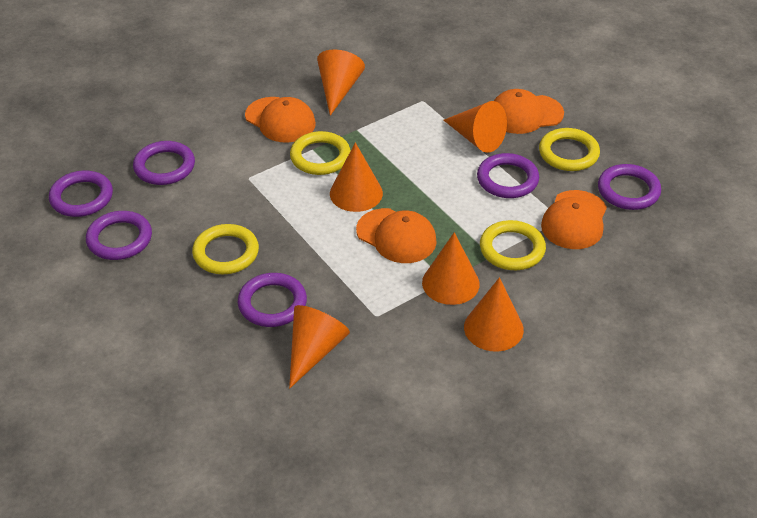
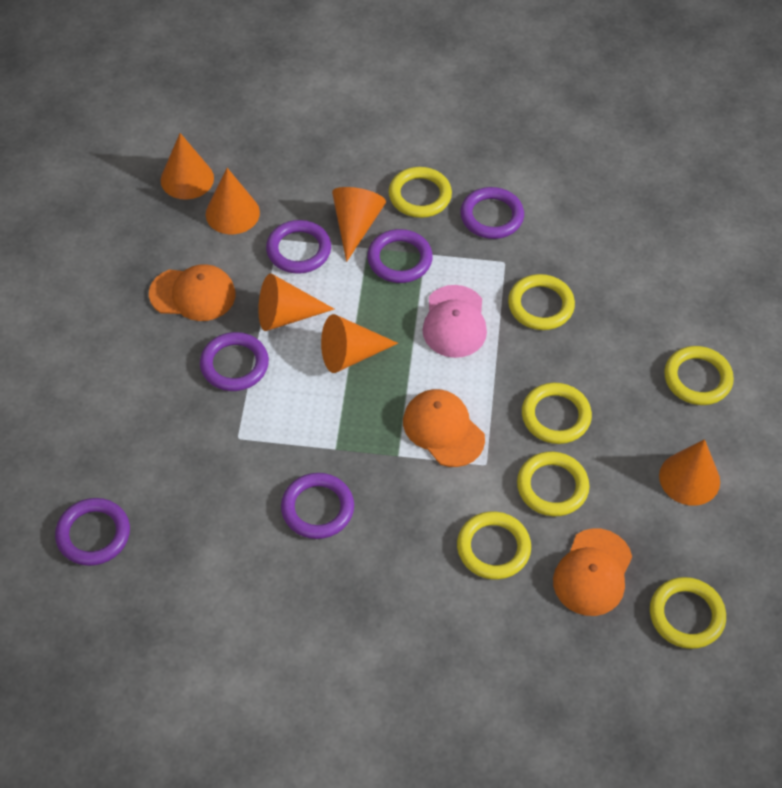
orange cap: 4 -> 3
pink cap: 0 -> 1
yellow ring: 4 -> 7

